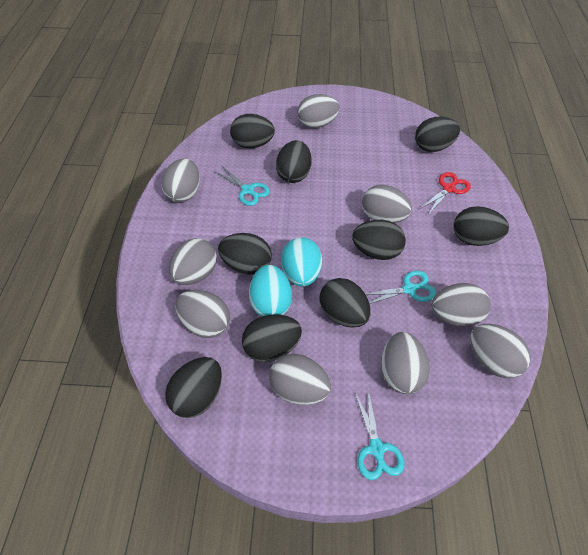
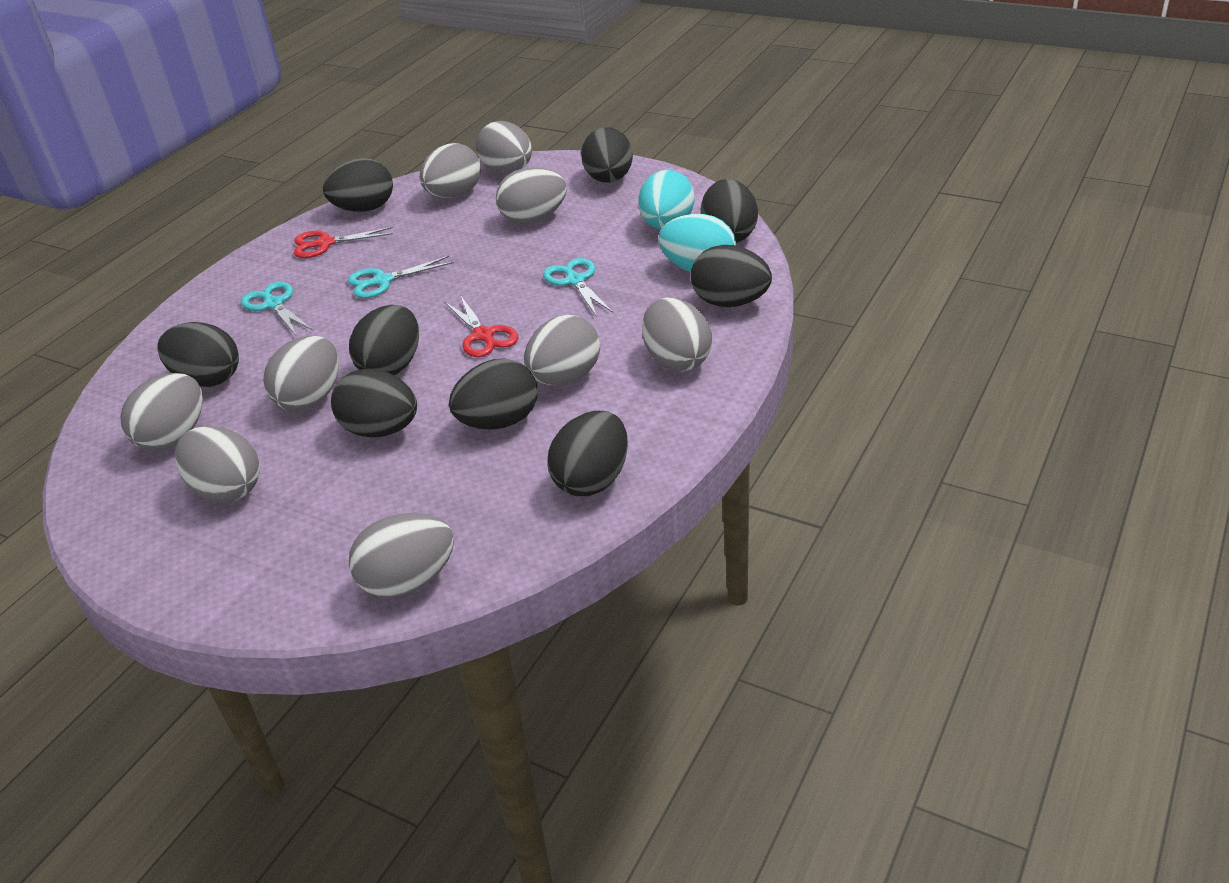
red scissors: 1 -> 2

